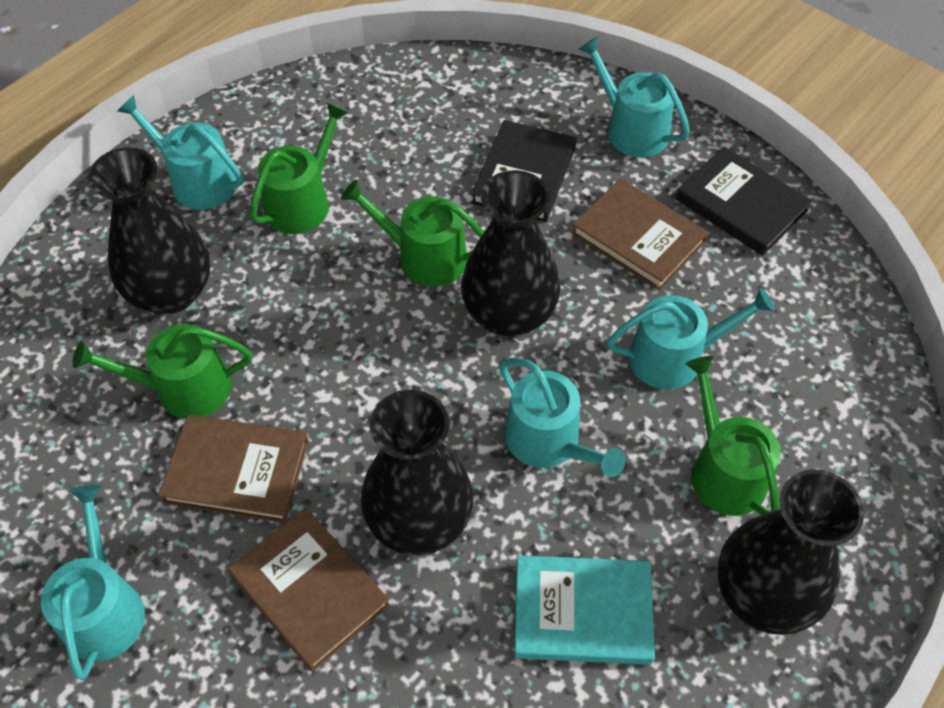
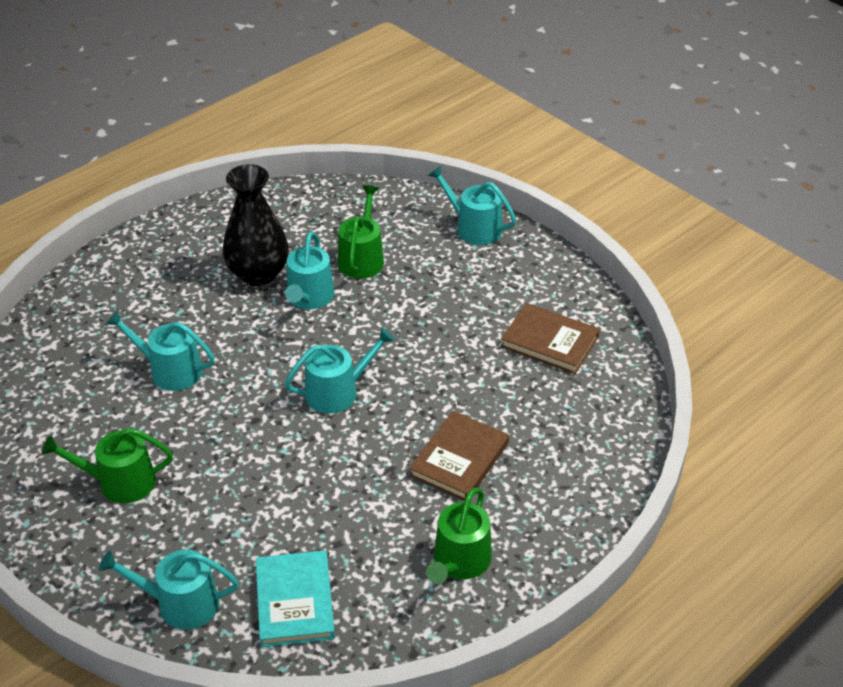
black book: 2 -> 0
black vase: 4 -> 1
brown book: 3 -> 2
green watering can: 4 -> 3

